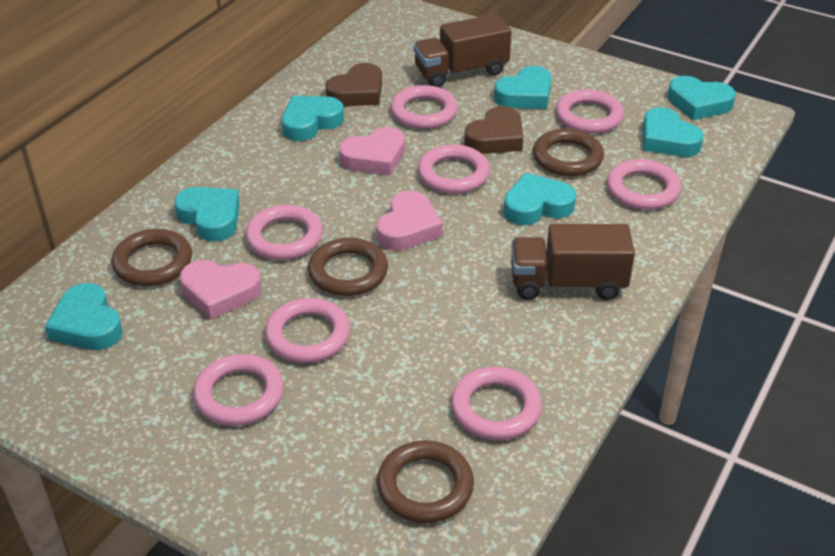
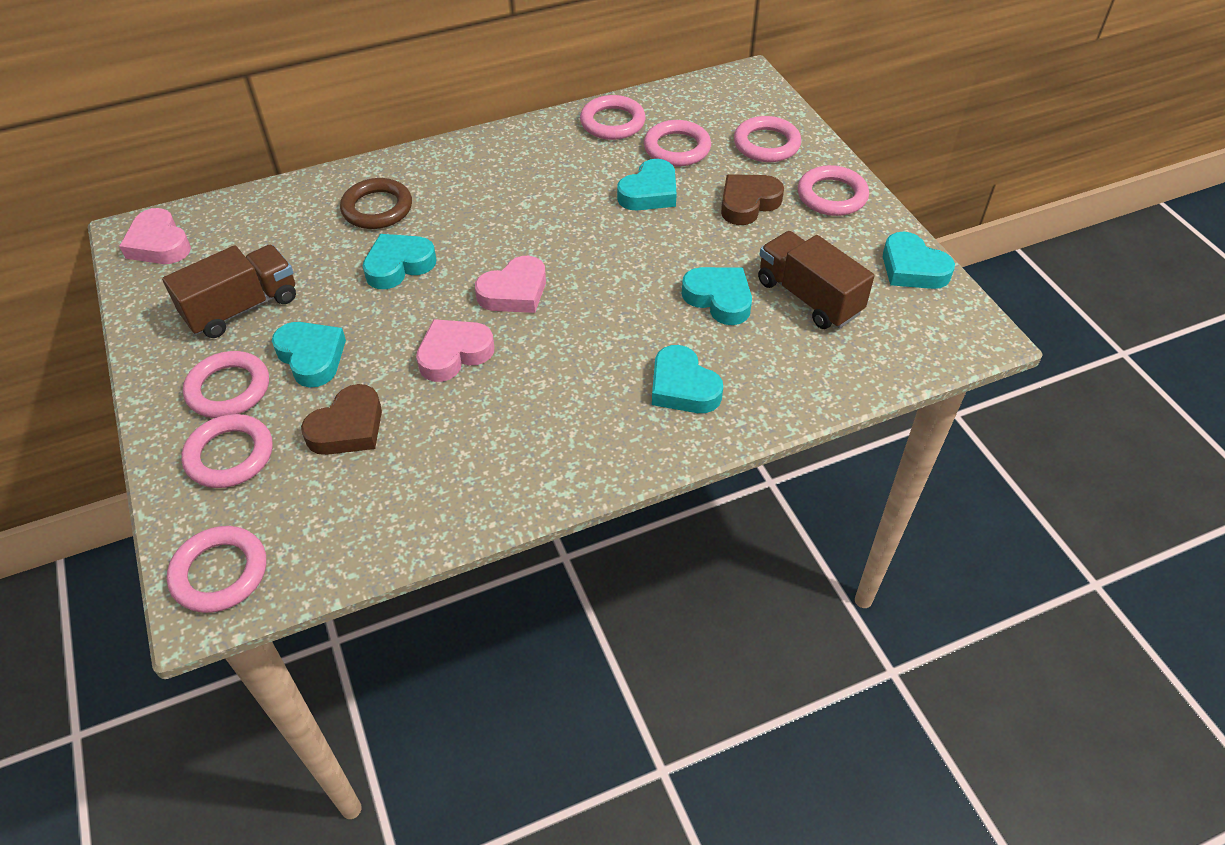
brown ring: 4 -> 1
pink ring: 8 -> 7
turquoise heart: 7 -> 6

